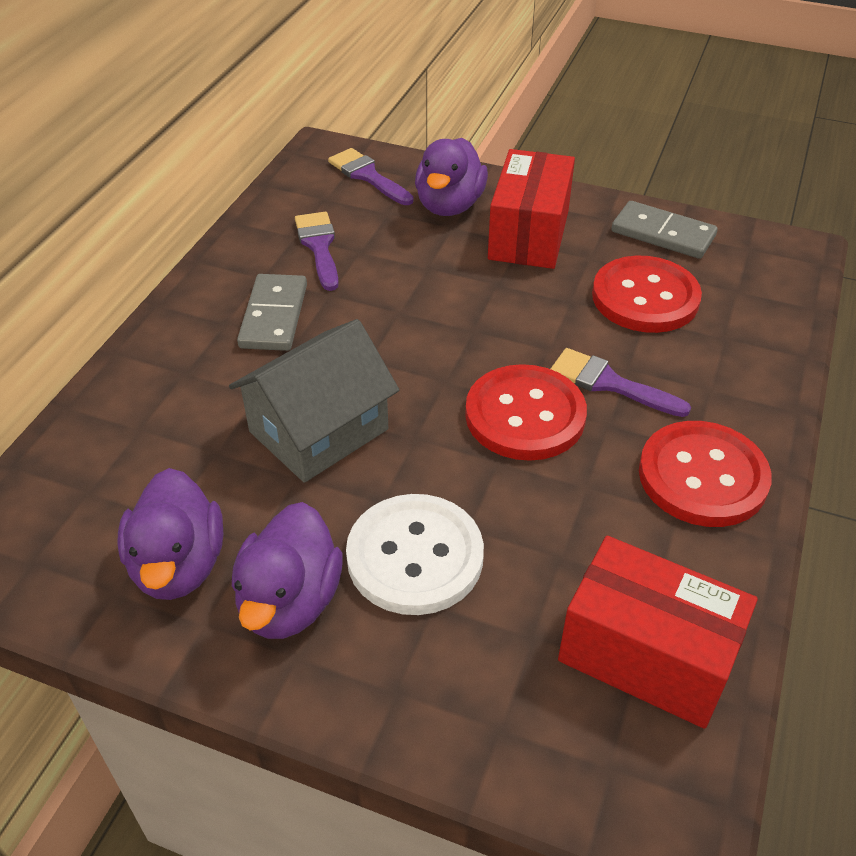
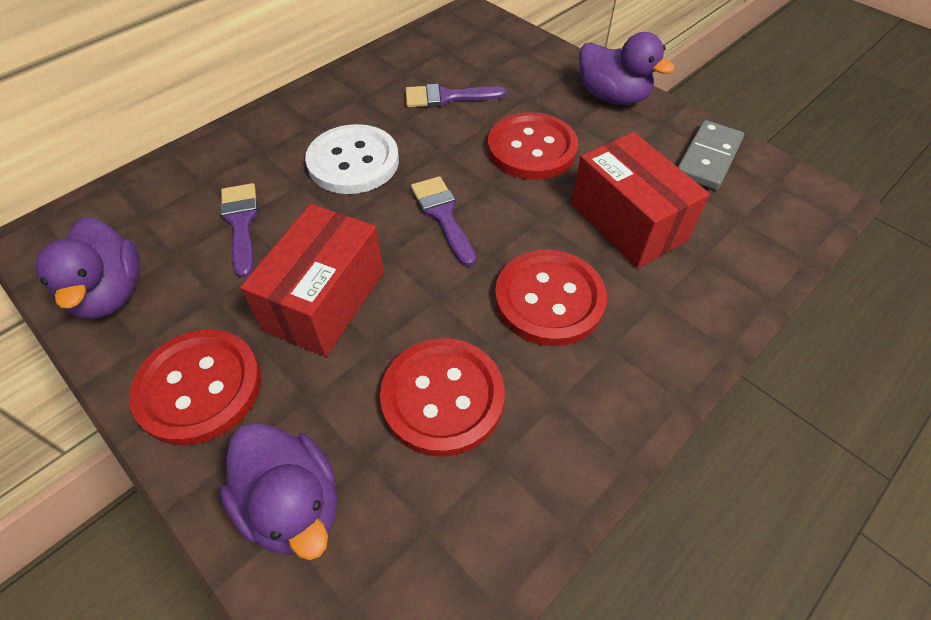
grey domino: 2 -> 1
grey house: 1 -> 0
red button: 3 -> 4

